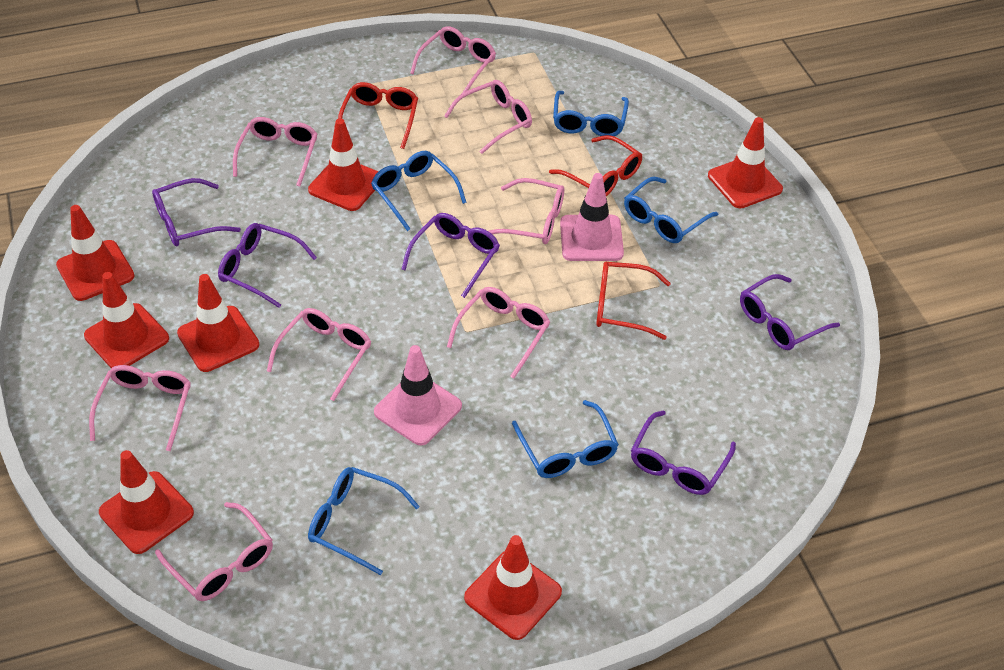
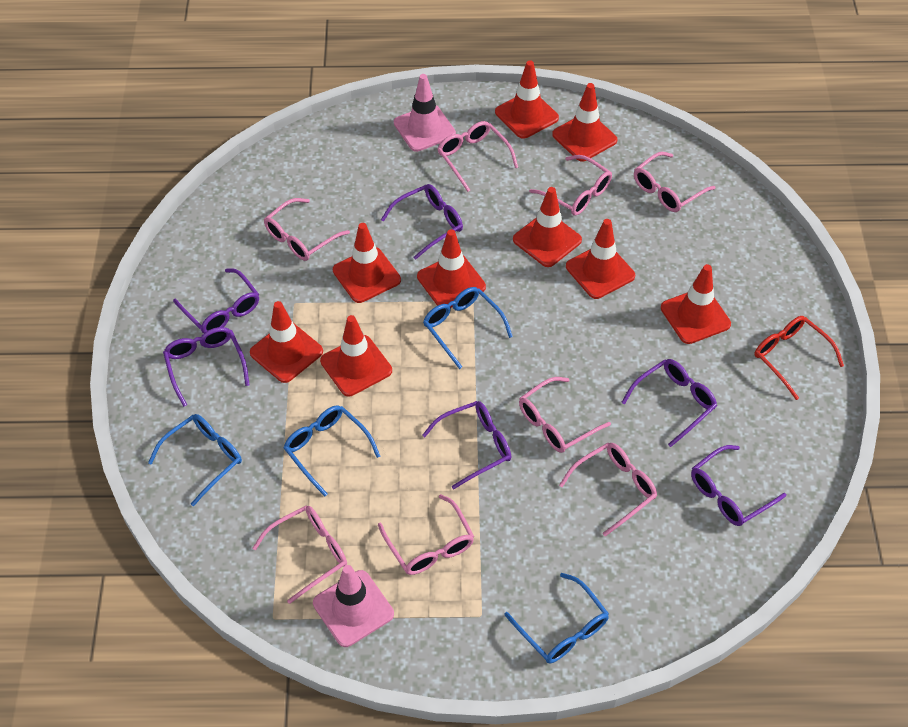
blue glasses: 5 -> 4
purple glasses: 5 -> 6
red glasses: 3 -> 1
red traffic cone: 7 -> 9

